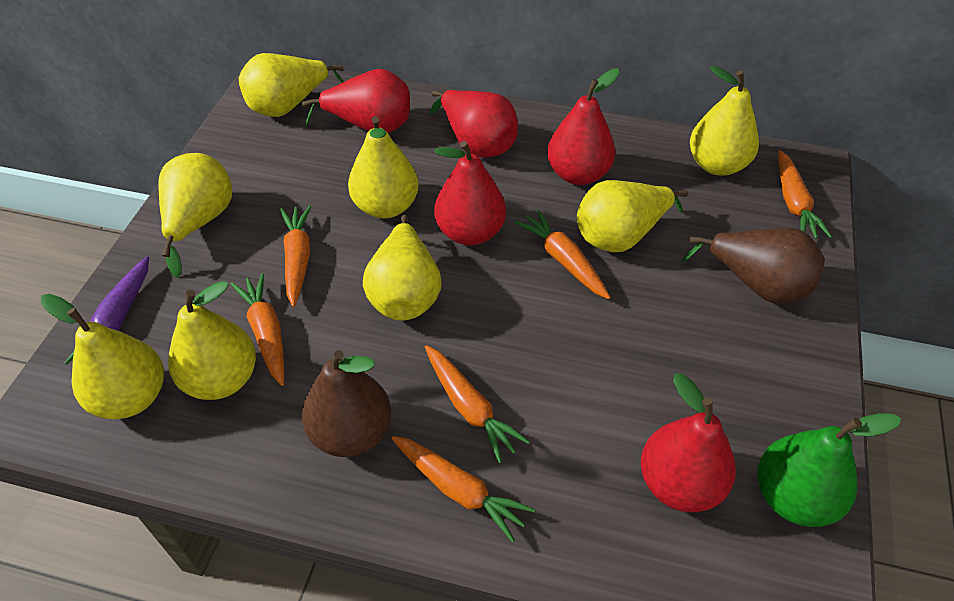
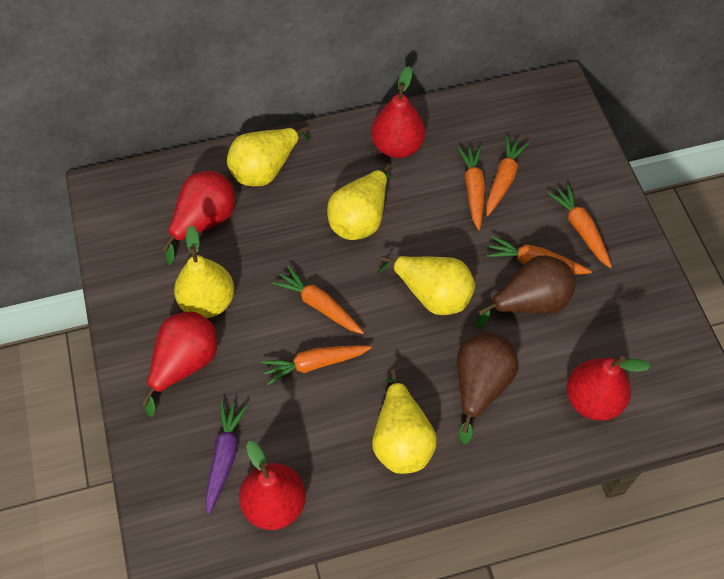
green pear: 1 -> 0
yellow pear: 8 -> 5

